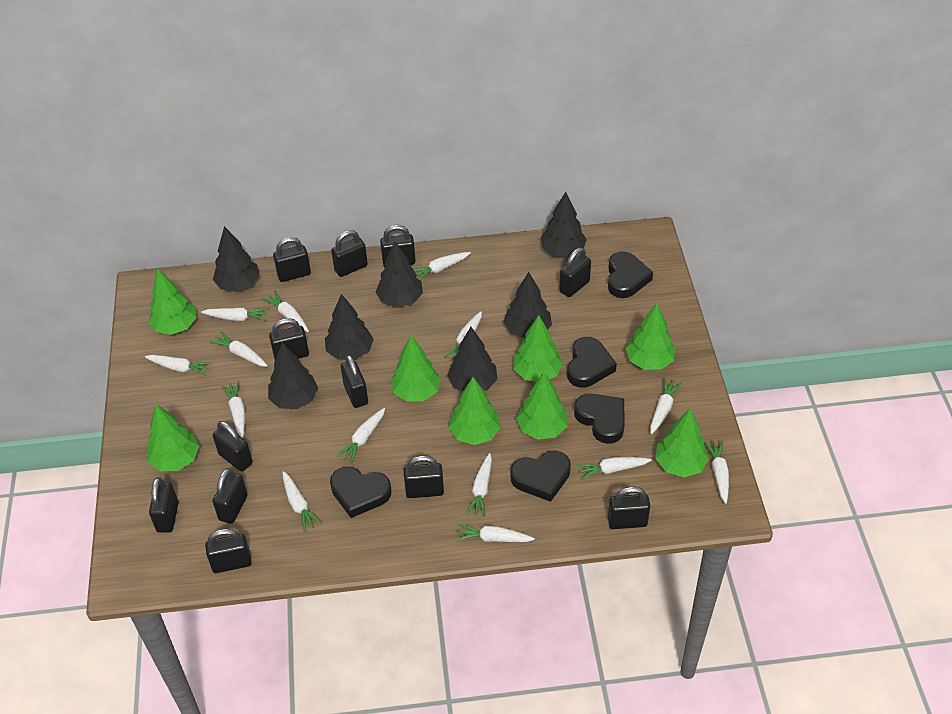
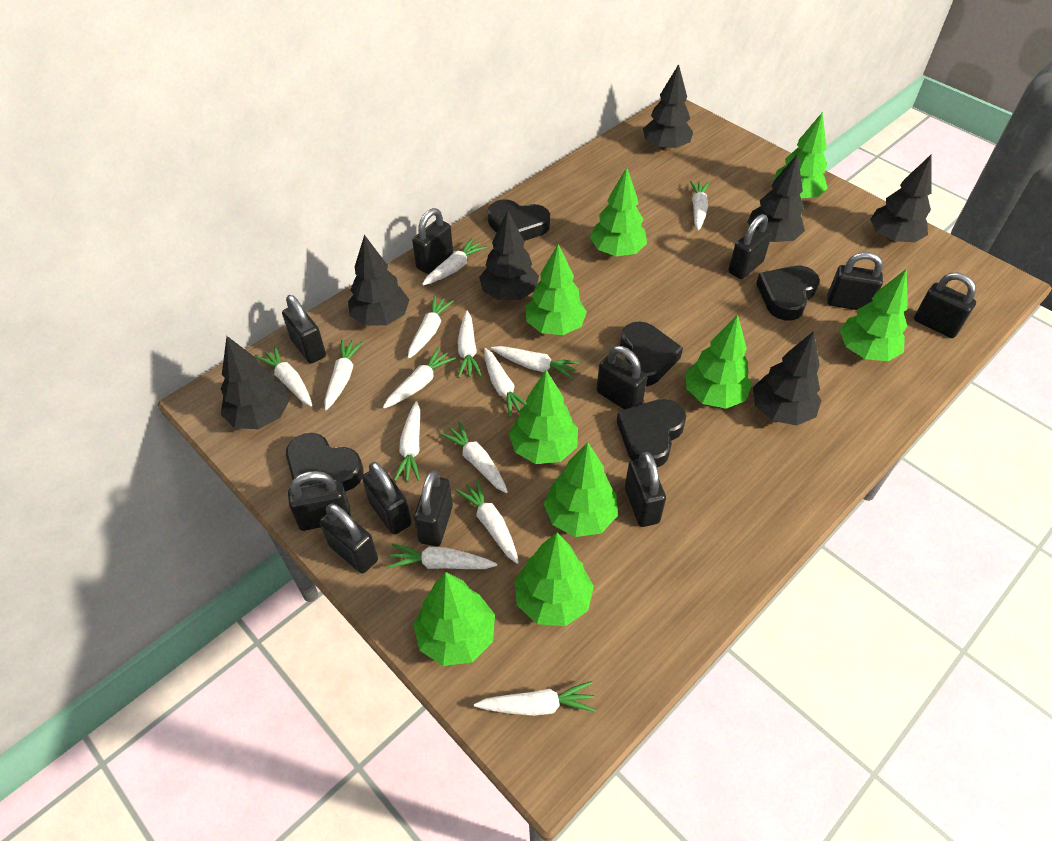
black padlock: 12 -> 11
green tree: 8 -> 9

